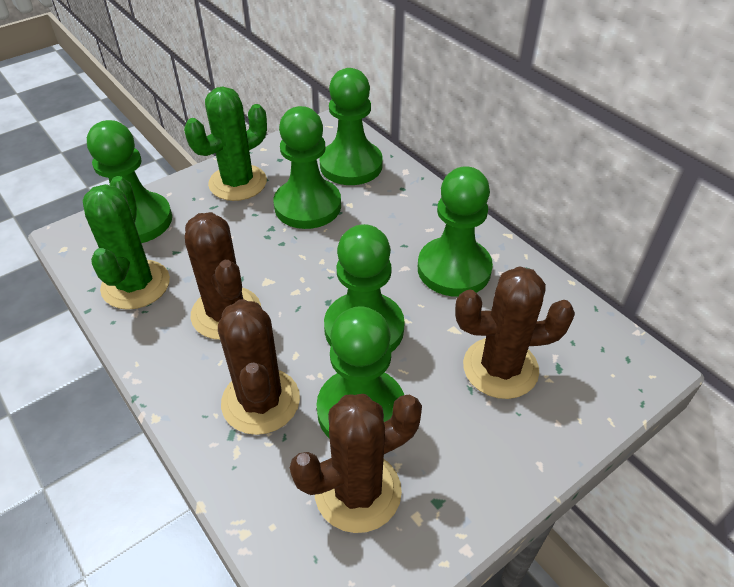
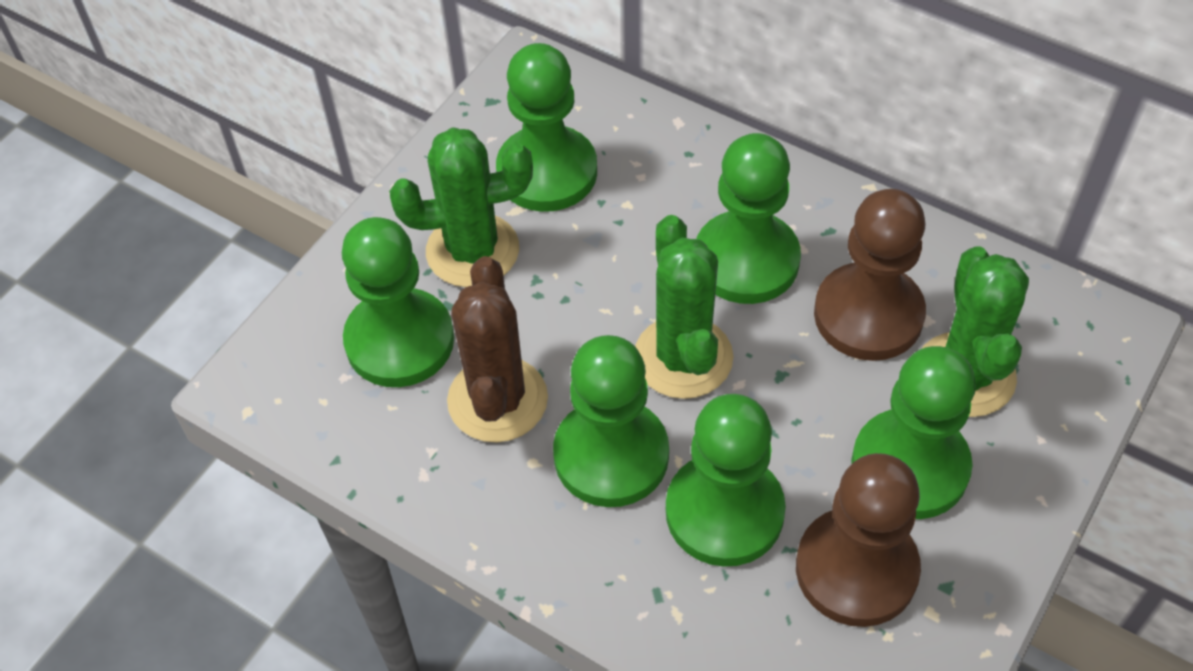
brown cactus: 4 -> 1
brown pawn: 0 -> 2
green cactus: 2 -> 3

